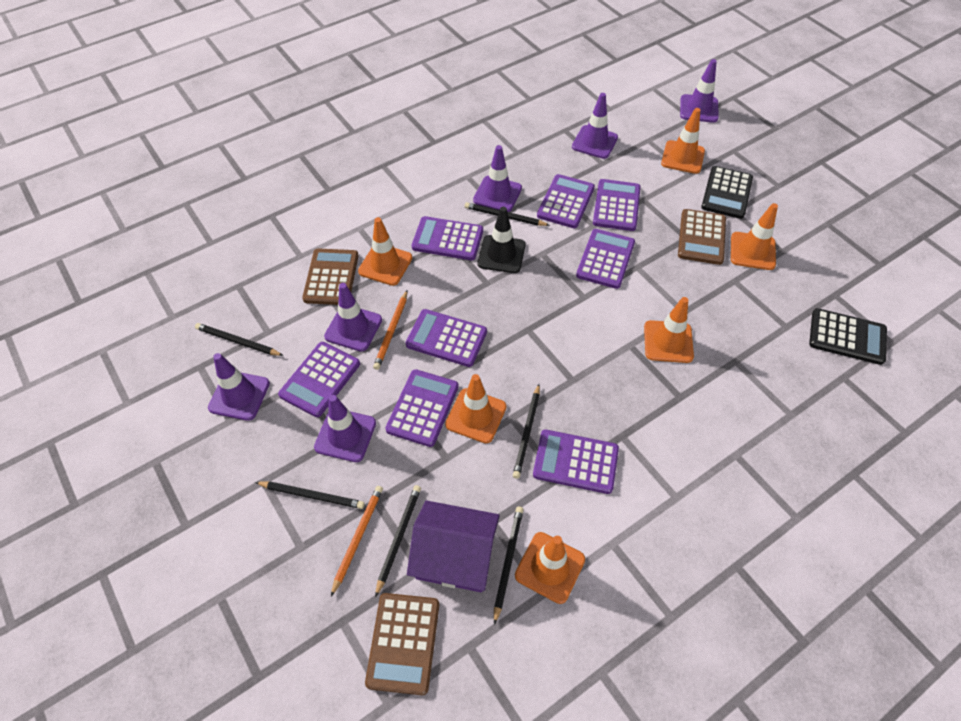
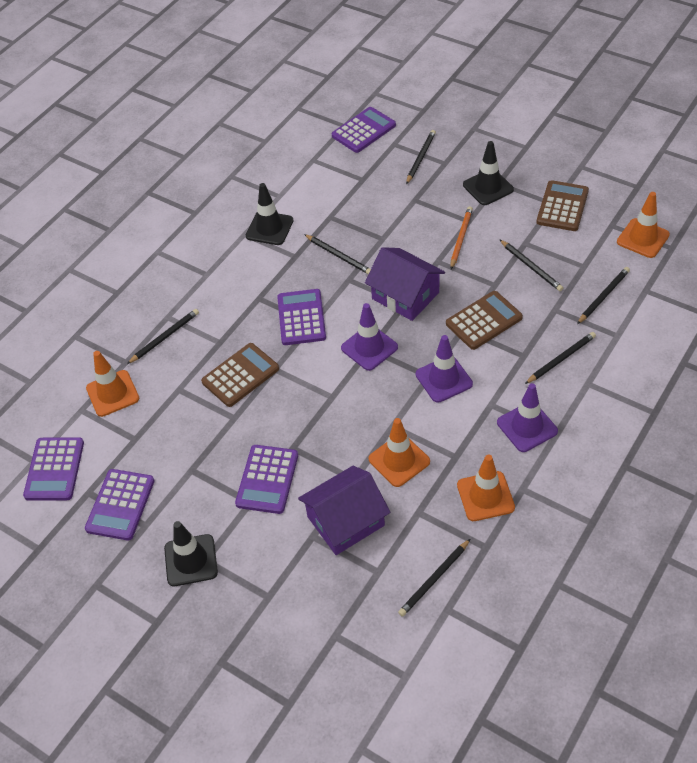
black calculator: 2 -> 0
black pencil: 6 -> 7
black traffic cone: 1 -> 3
orange pencil: 2 -> 1
orange traffic cone: 6 -> 4
purple calculator: 8 -> 5
purple house: 1 -> 2
purple traffic cone: 6 -> 3

